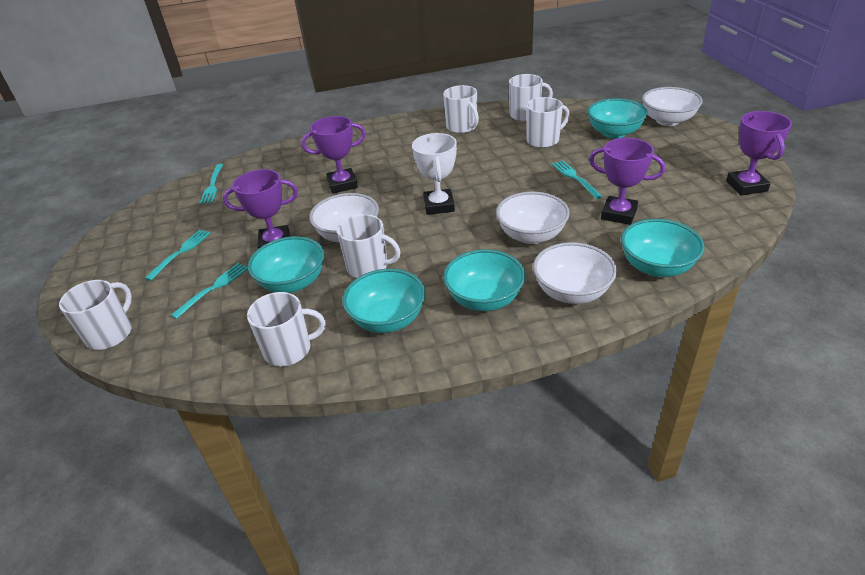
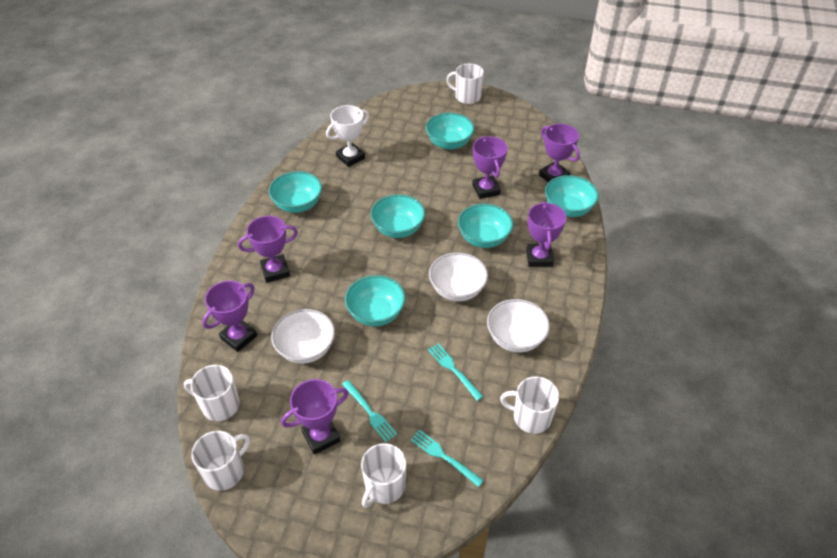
purple trophy: 4 -> 6
turquoise bowl: 5 -> 6
turquoise fork: 4 -> 3
white bowl: 4 -> 3
white mug: 6 -> 5

